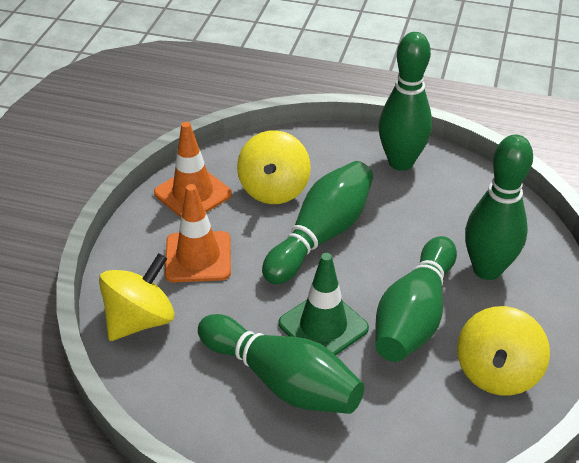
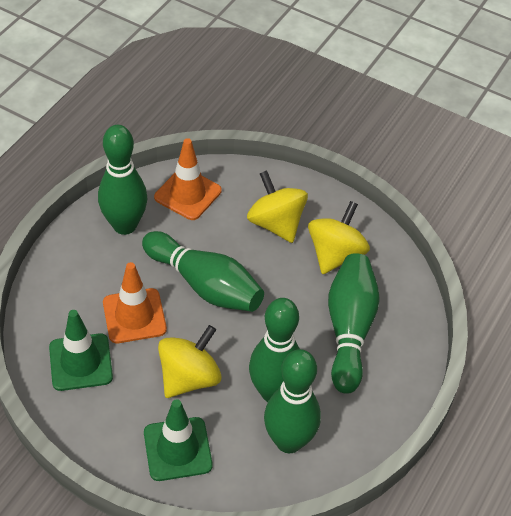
green traffic cone: 1 -> 2

